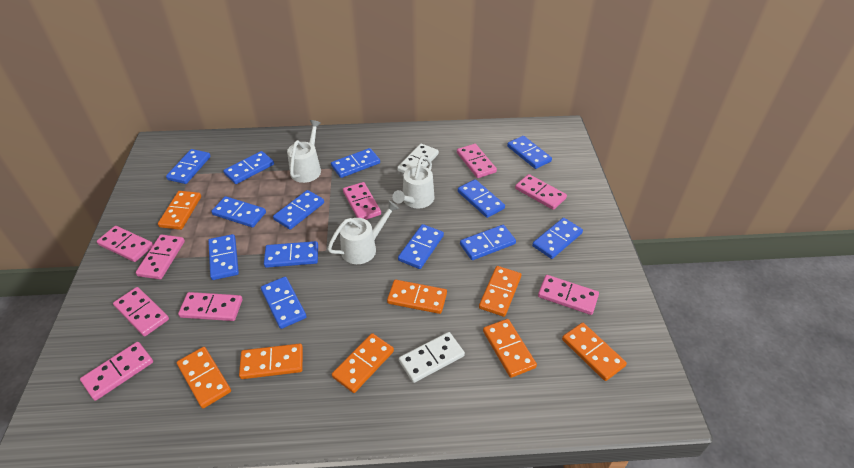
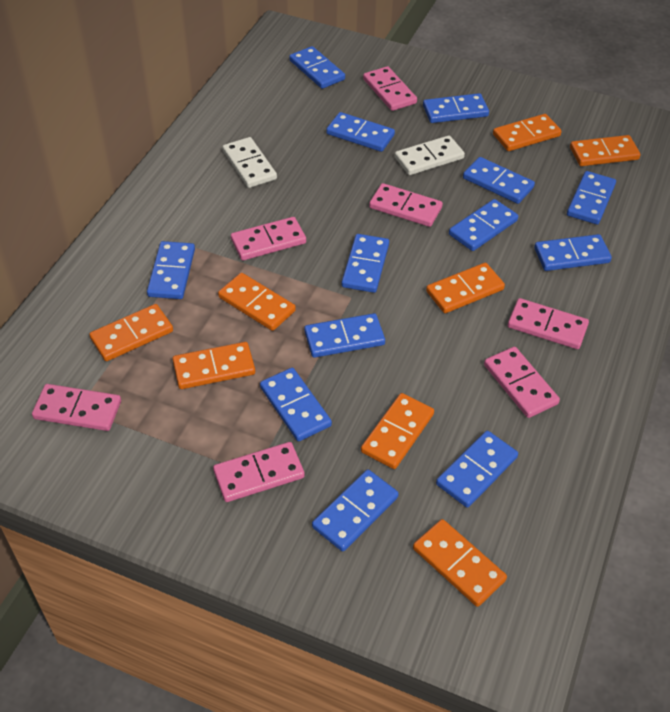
pink domino: 9 -> 7
white watering can: 3 -> 0

